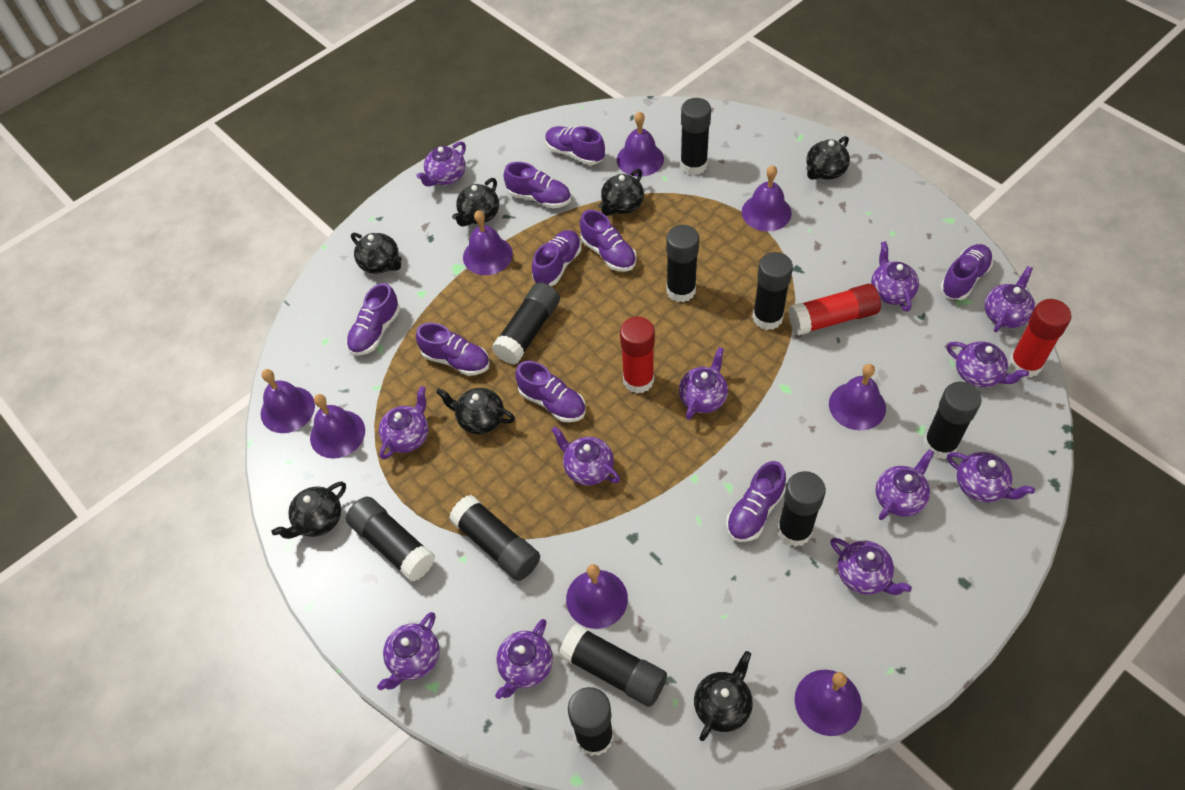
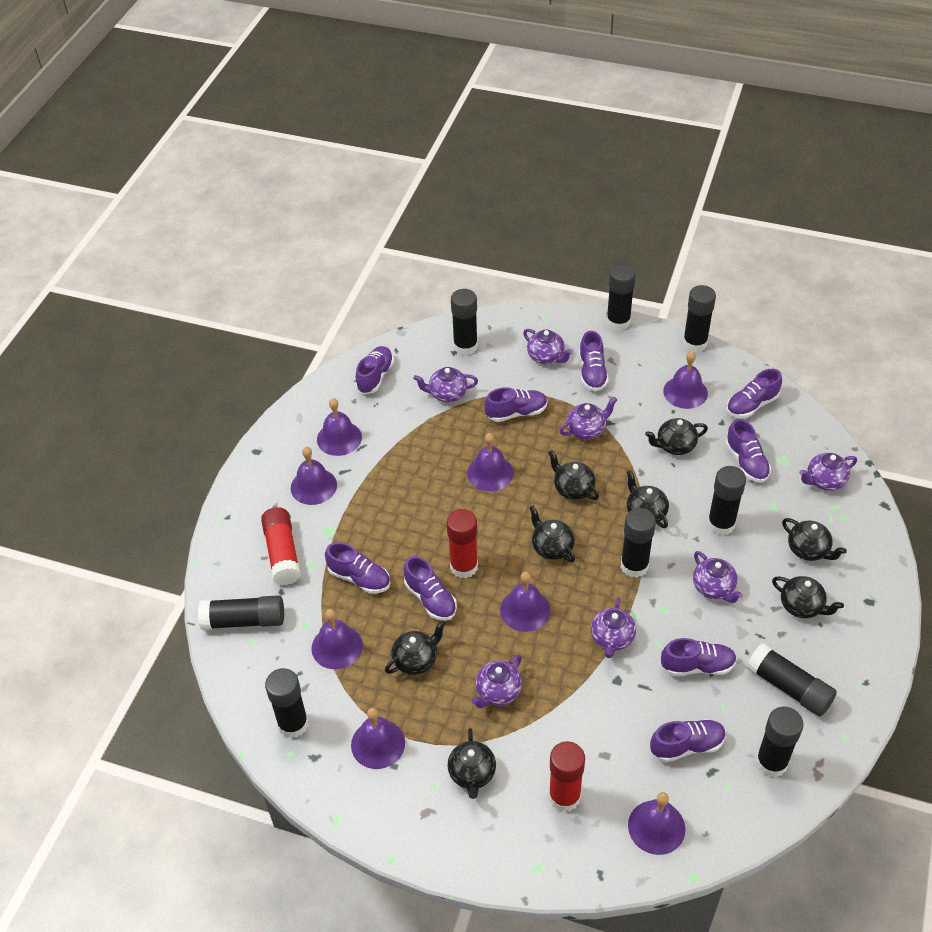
black glue stick: 10 -> 9
black teapot: 7 -> 8
purple teapot: 12 -> 7

